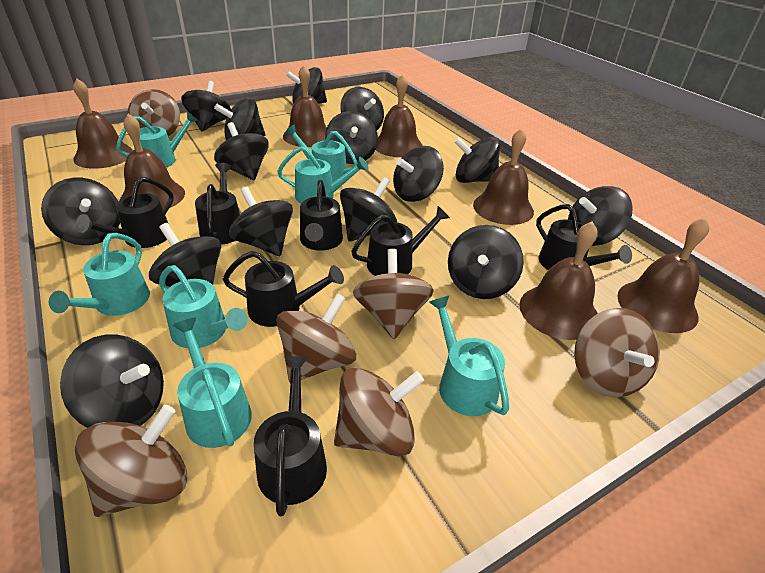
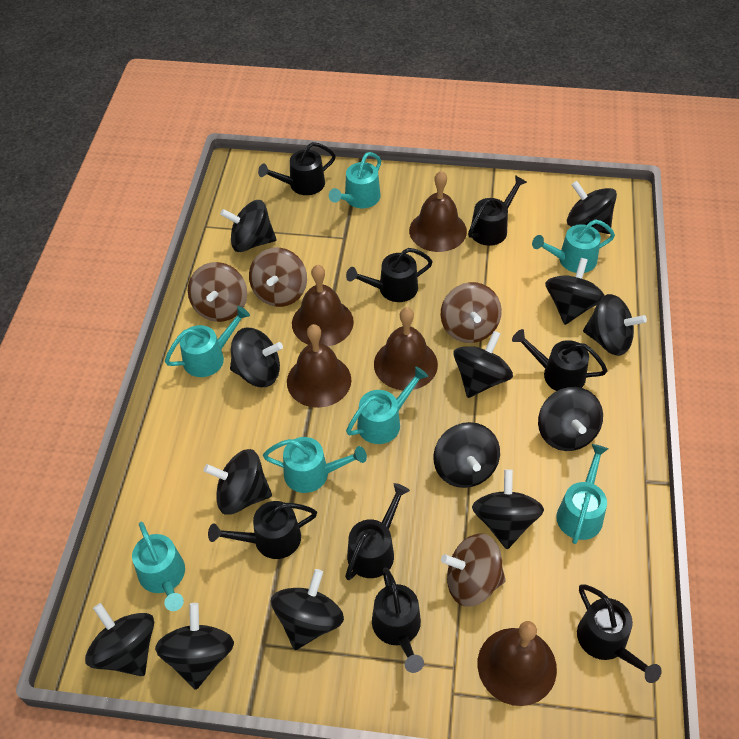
black spinning top: 15 -> 13
black watering can: 7 -> 8
brown bell: 7 -> 5
brown spinning top: 6 -> 4

